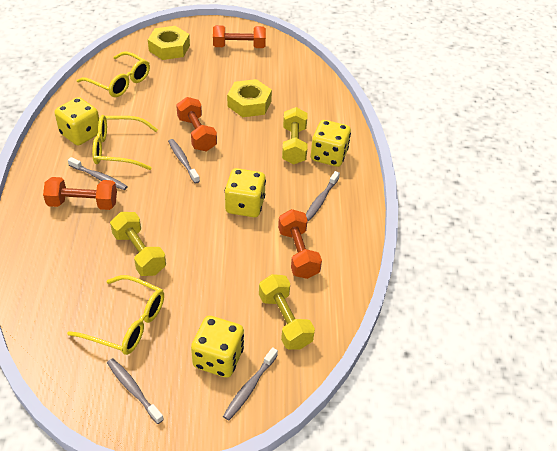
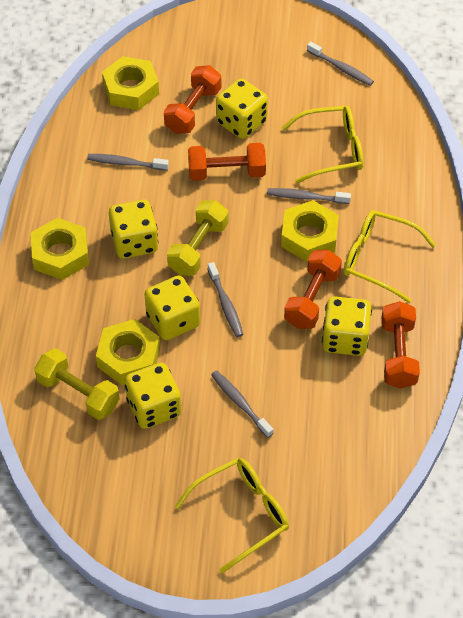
yellow dice: 4 -> 5
yellow dumbbell: 3 -> 2
yellow nut: 2 -> 4

